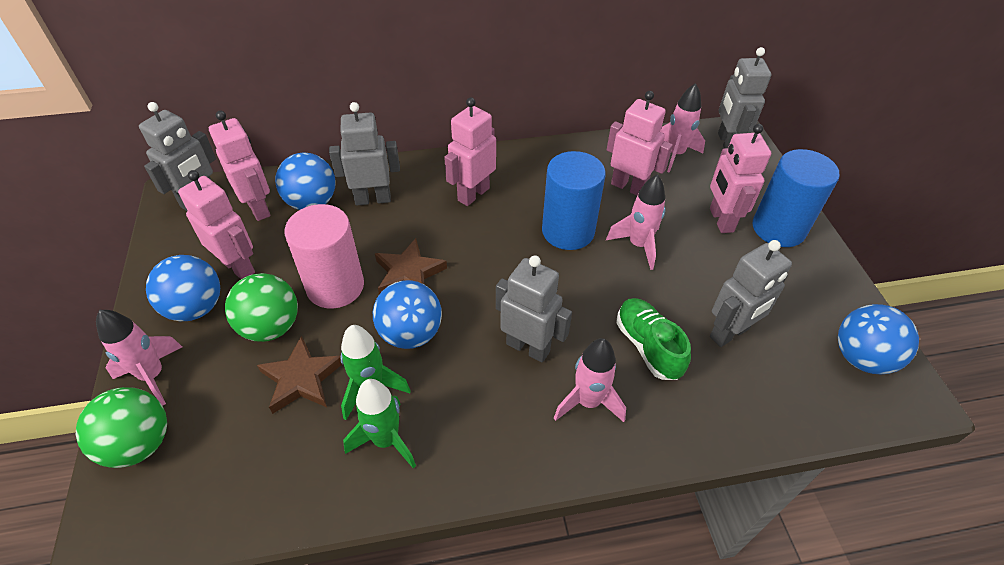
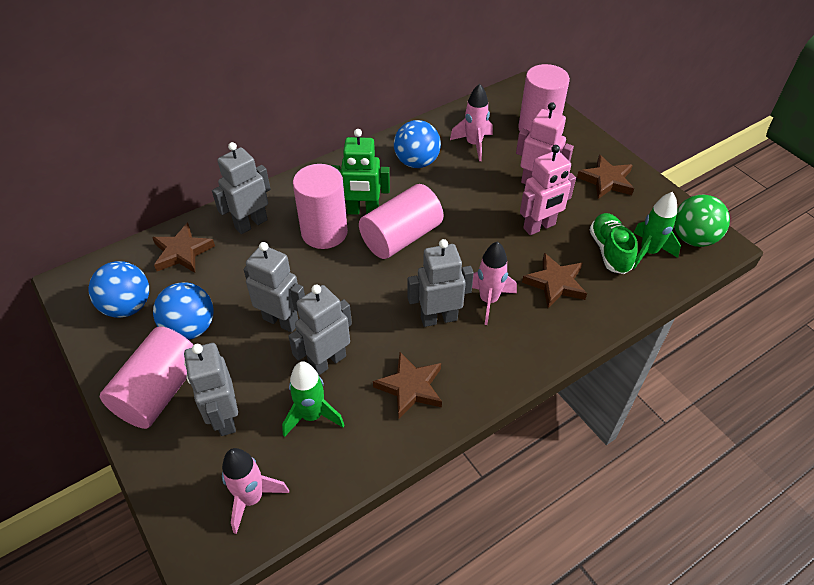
blue ball: 4 -> 3
blue cylinder: 2 -> 0
brown star: 2 -> 4
green ball: 2 -> 1
green robot: 0 -> 1
pink cylinder: 1 -> 4
pink robot: 5 -> 2
pink rocket: 4 -> 3

